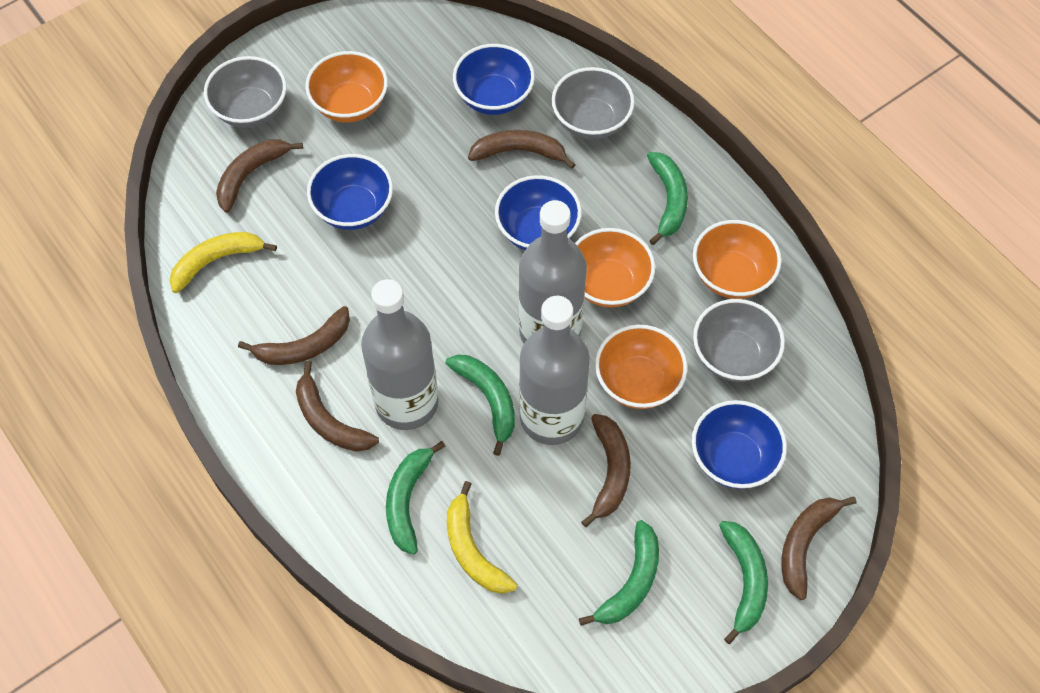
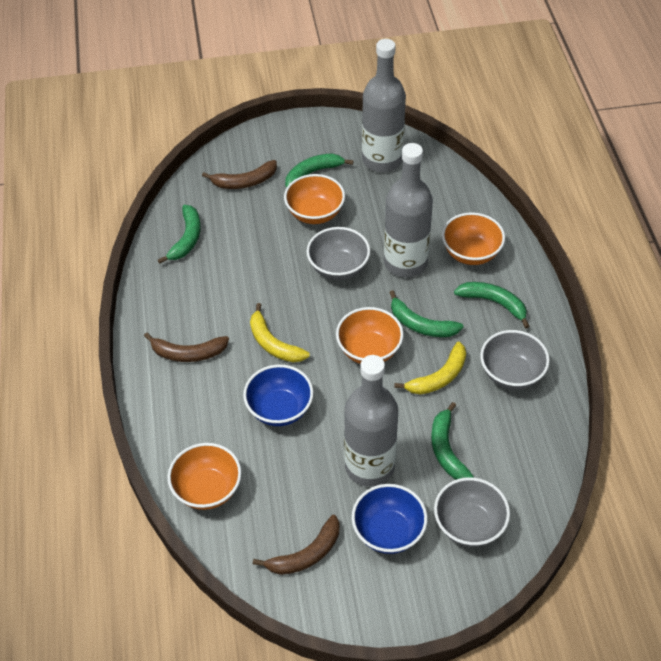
blue bowl: 4 -> 2
brown banana: 6 -> 3

